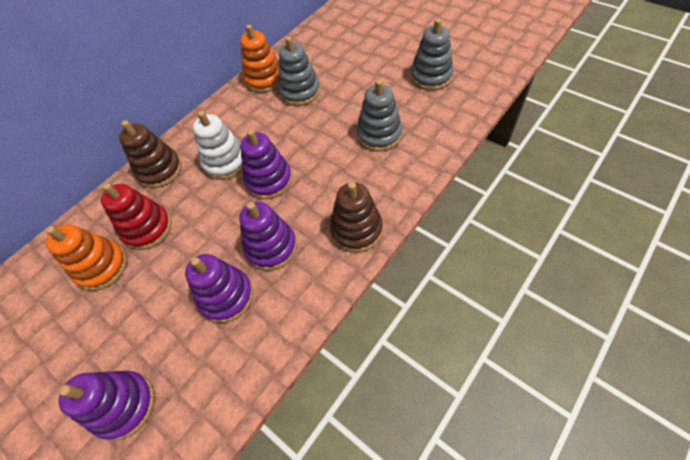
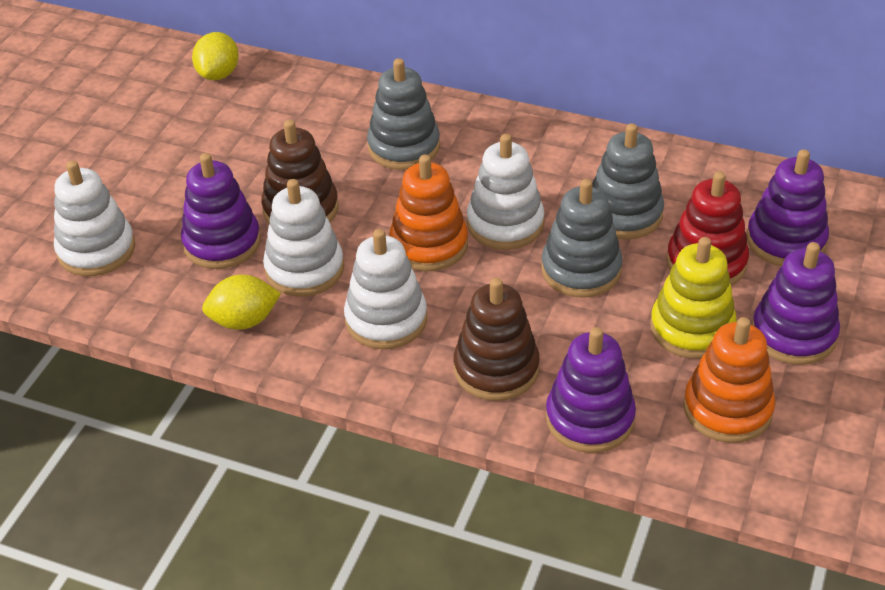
white stacking toy: 1 -> 4
yellow lemon: 0 -> 2
yellow stacking toy: 0 -> 1

